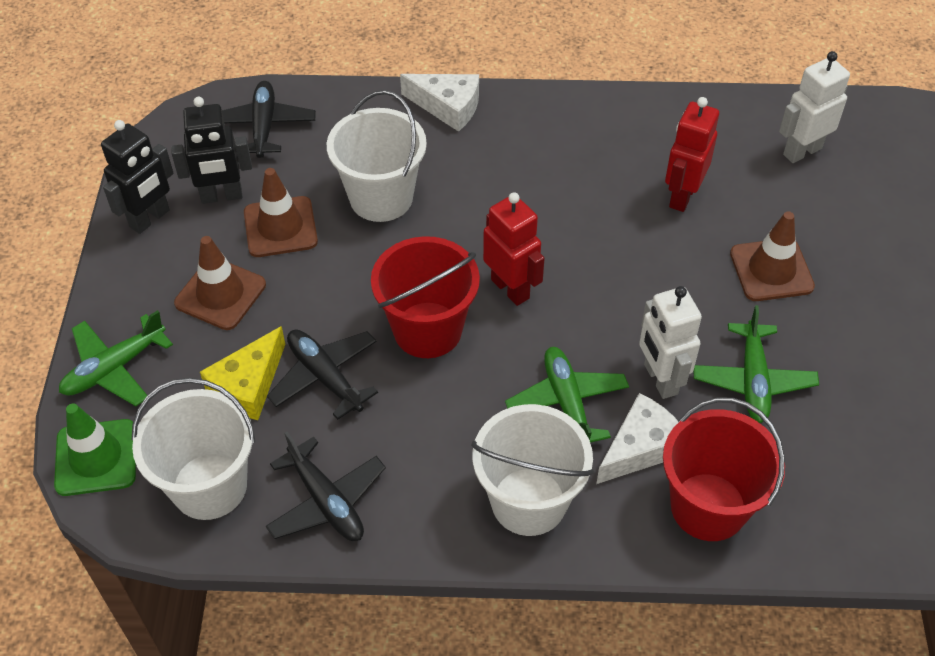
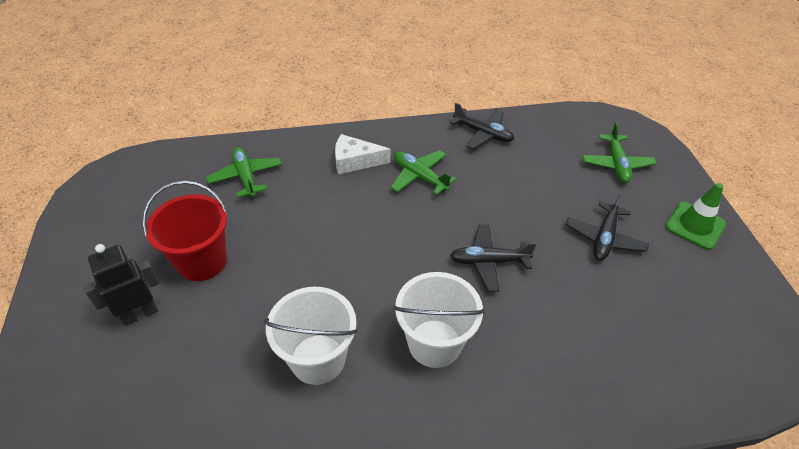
black robot: 2 -> 1
brown traffic cone: 3 -> 0
red bucket: 2 -> 1
red robot: 2 -> 0
white bucket: 3 -> 2
white cheese: 2 -> 1
white robot: 2 -> 0
yellow cheese: 1 -> 0

